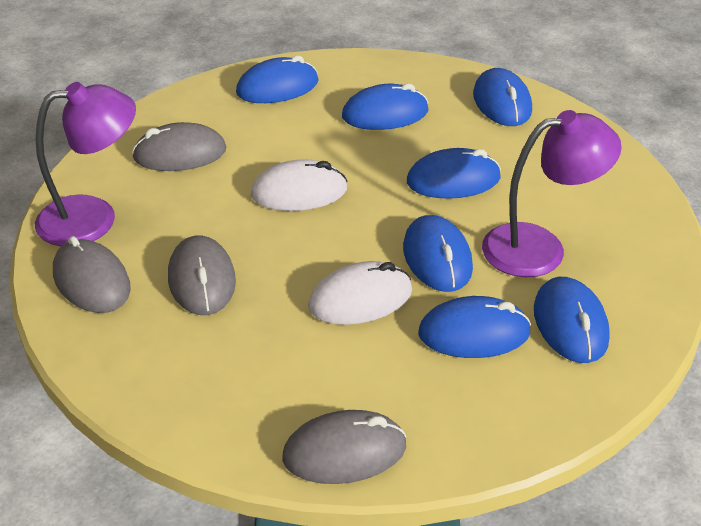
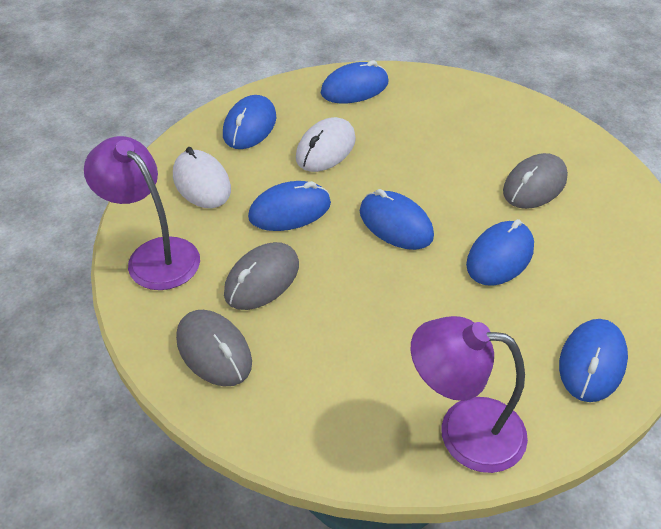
blue mouse: 7 -> 6
grey mouse: 4 -> 3

